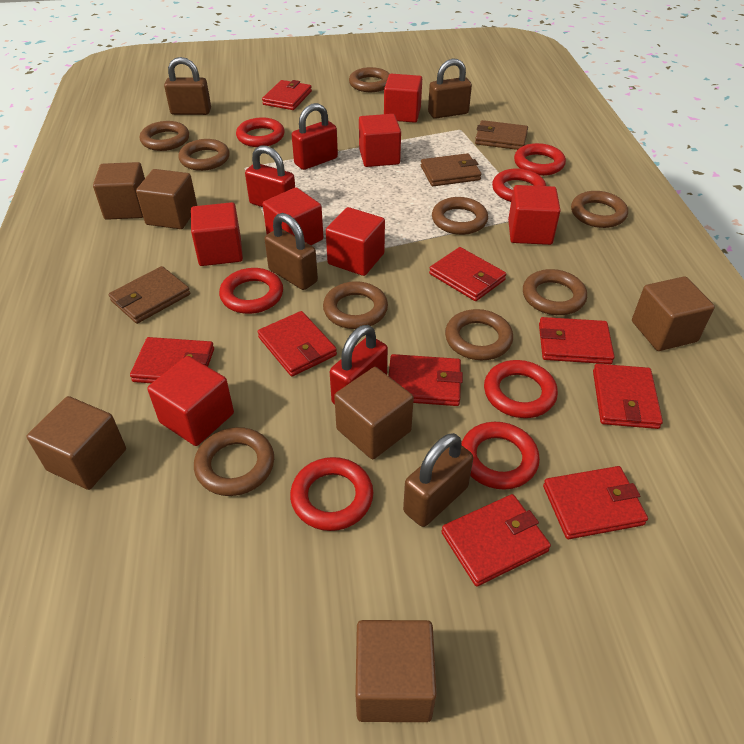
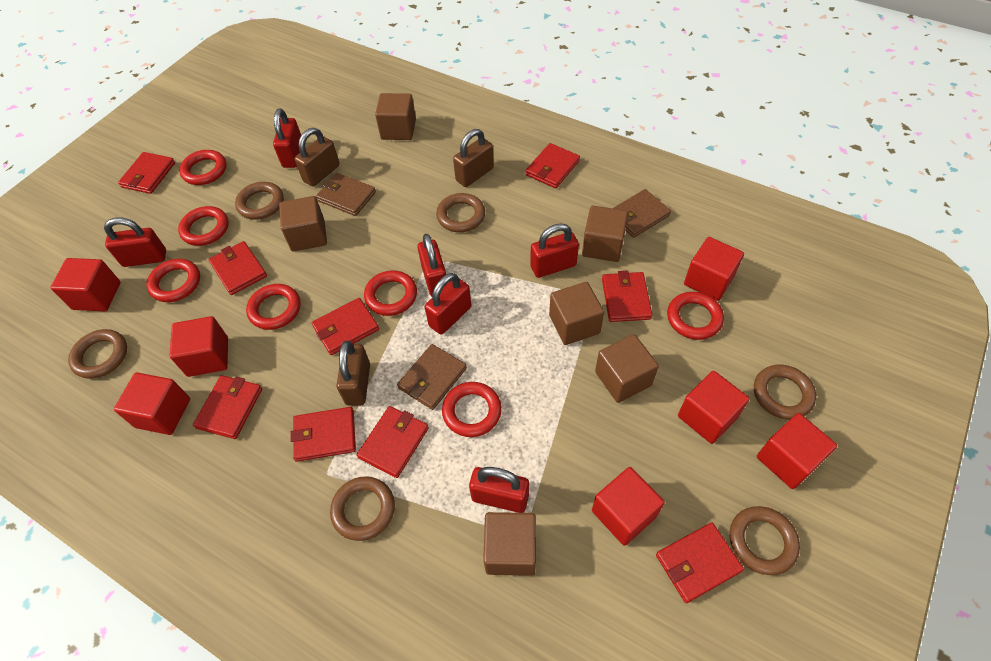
brown padlock: 4 -> 3
brown ring: 9 -> 6
red padlock: 3 -> 6

